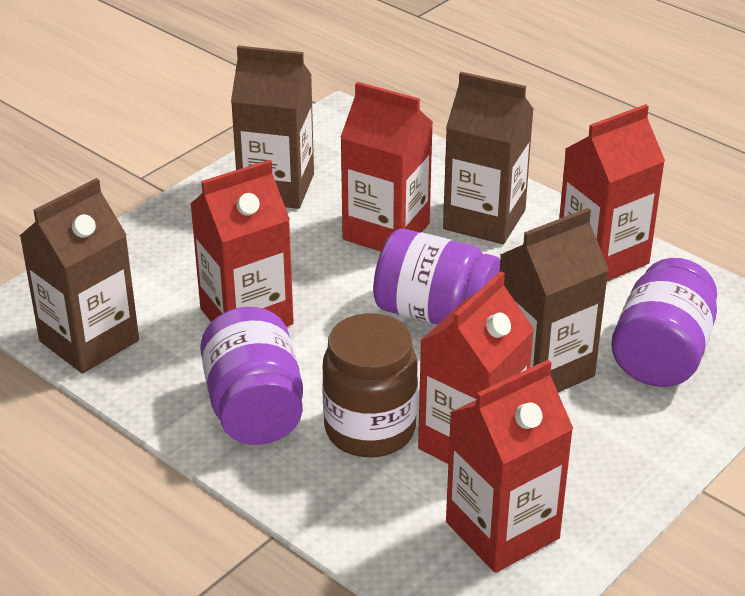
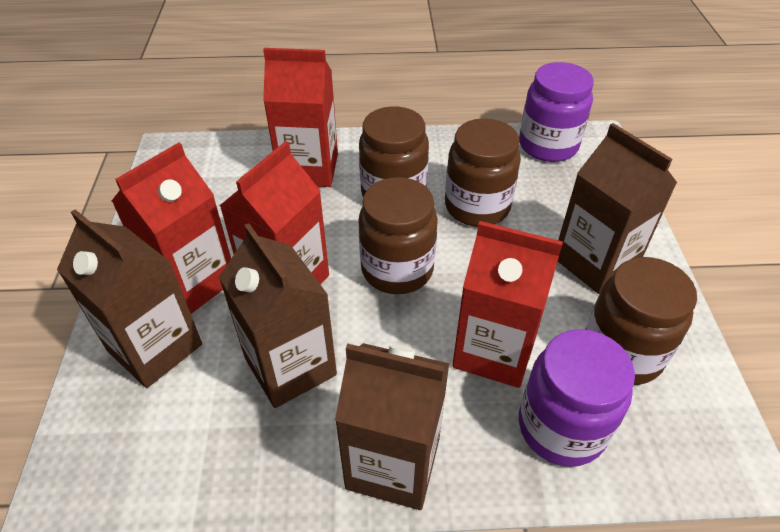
brown jar: 1 -> 4
purple jar: 3 -> 2
red carton: 5 -> 4

